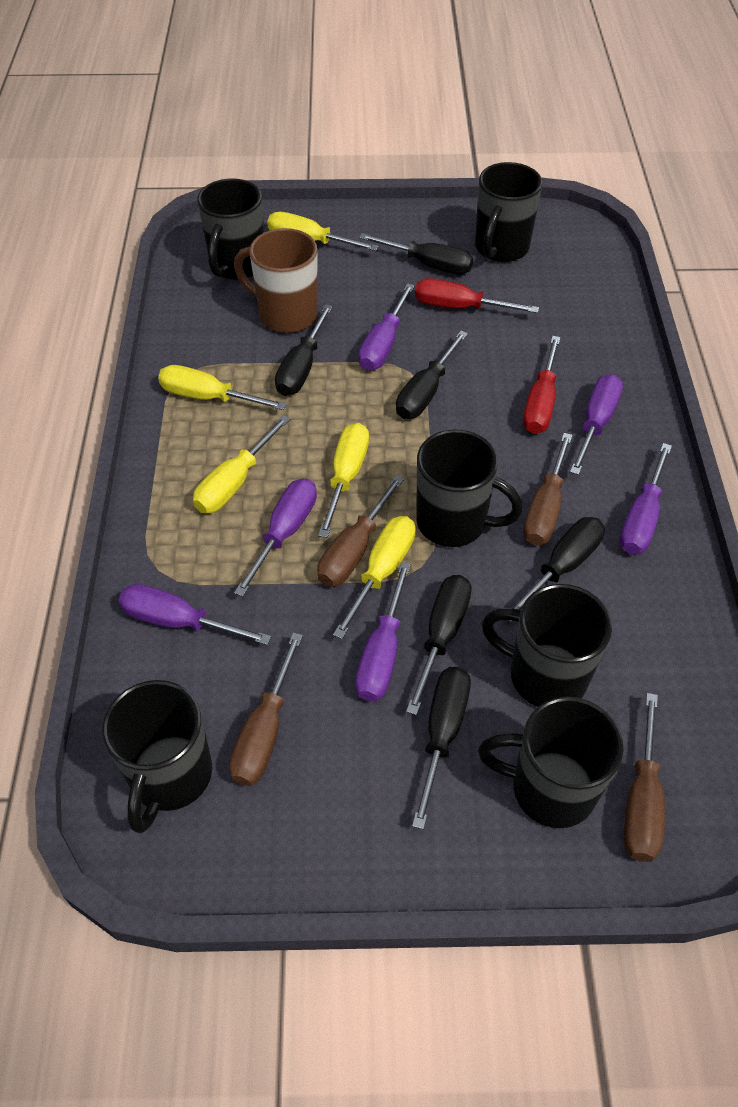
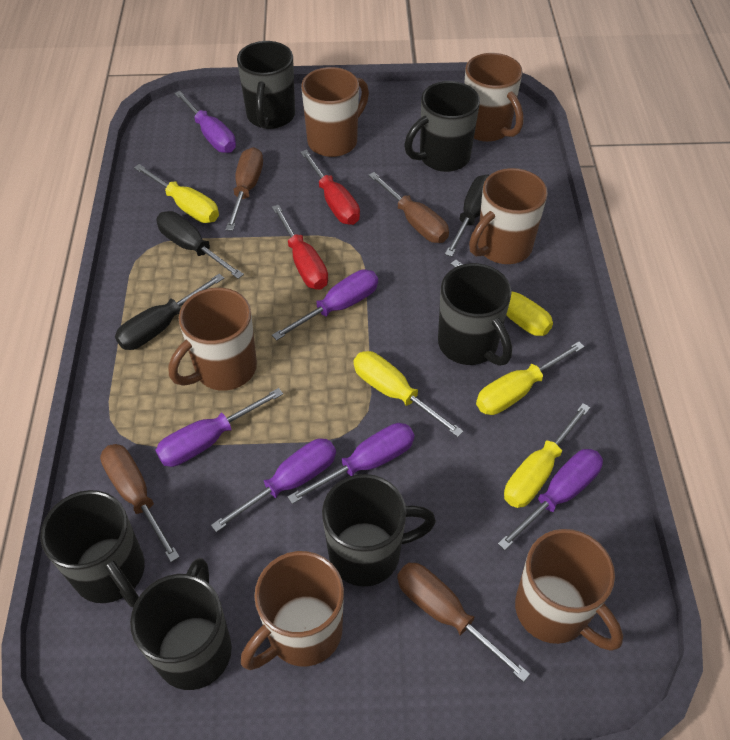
black screwdriver: 6 -> 3
brown mug: 1 -> 6

